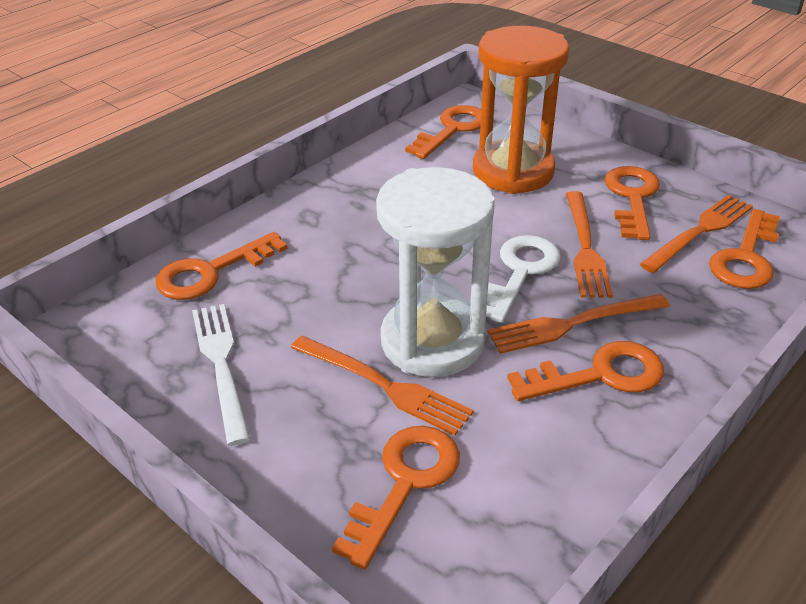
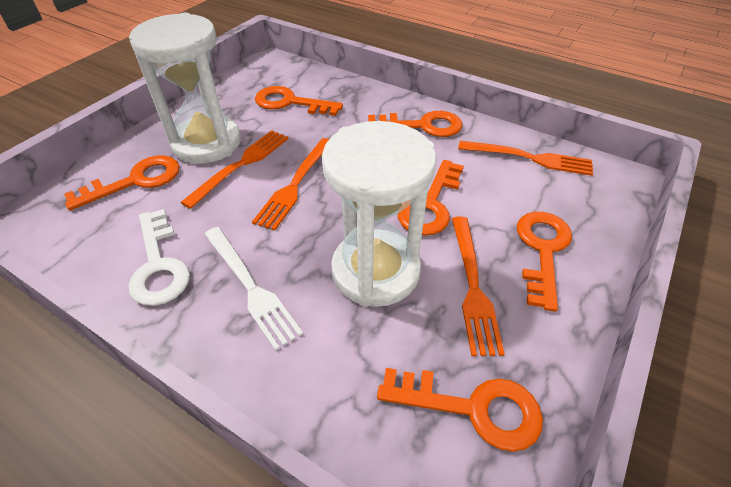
orange hourglass: 1 -> 0
white hourglass: 1 -> 2

